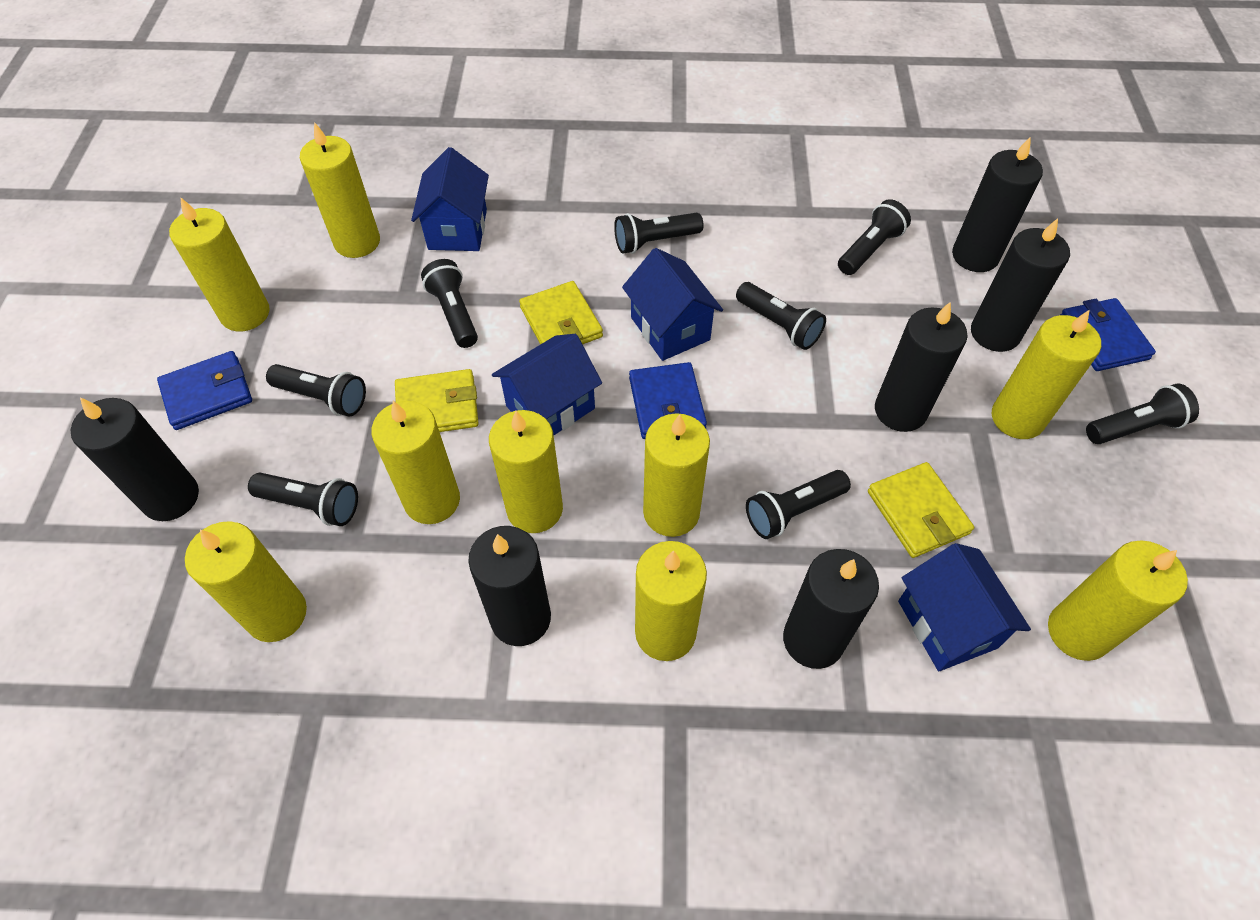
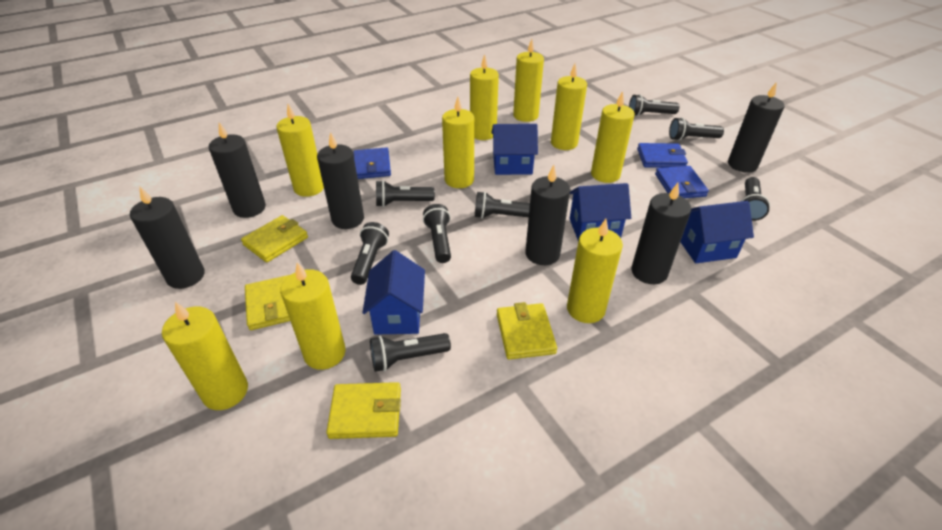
yellow wallet: 3 -> 4

